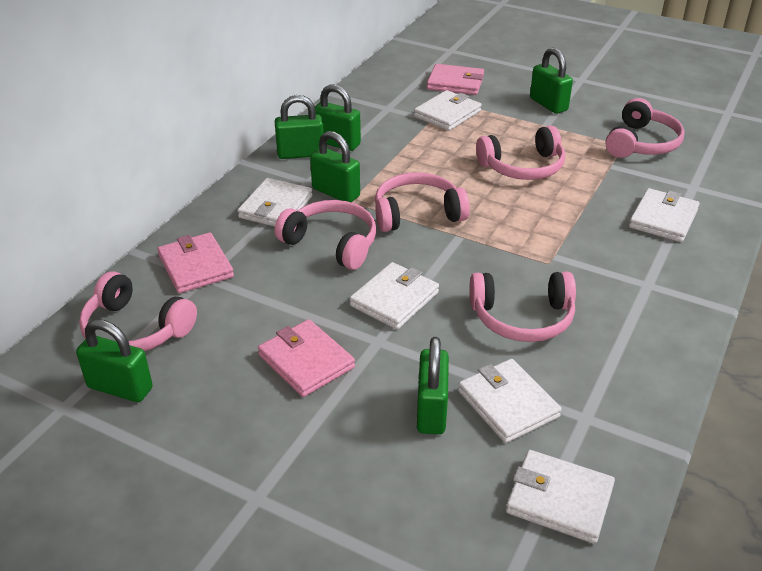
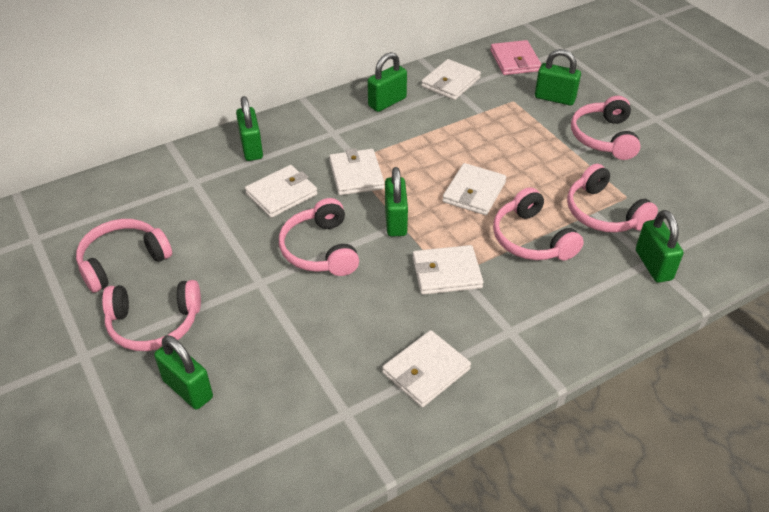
pink wallet: 3 -> 1

